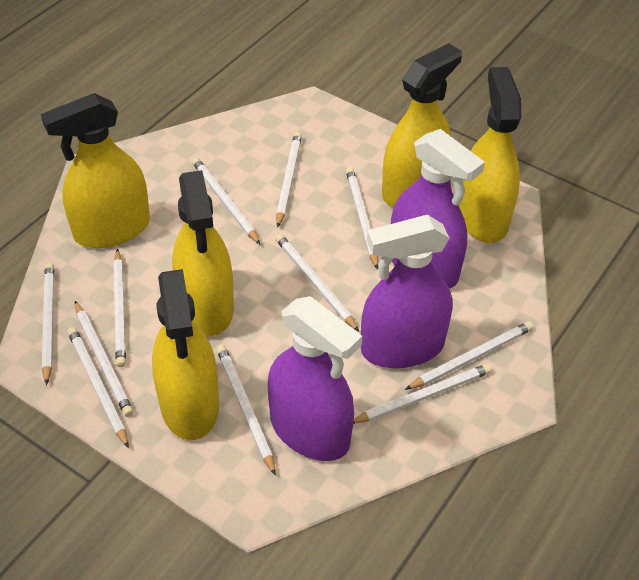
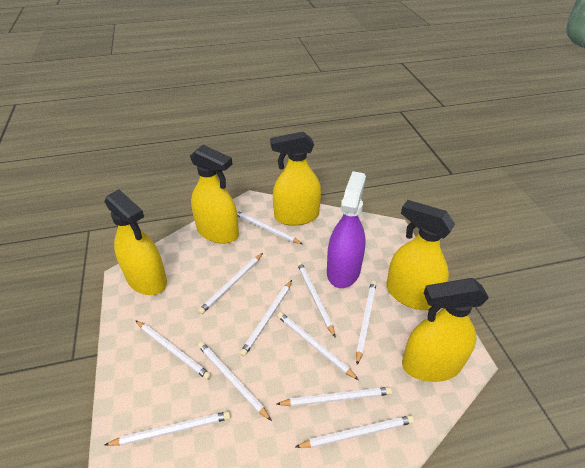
purple spray bottle: 3 -> 1

